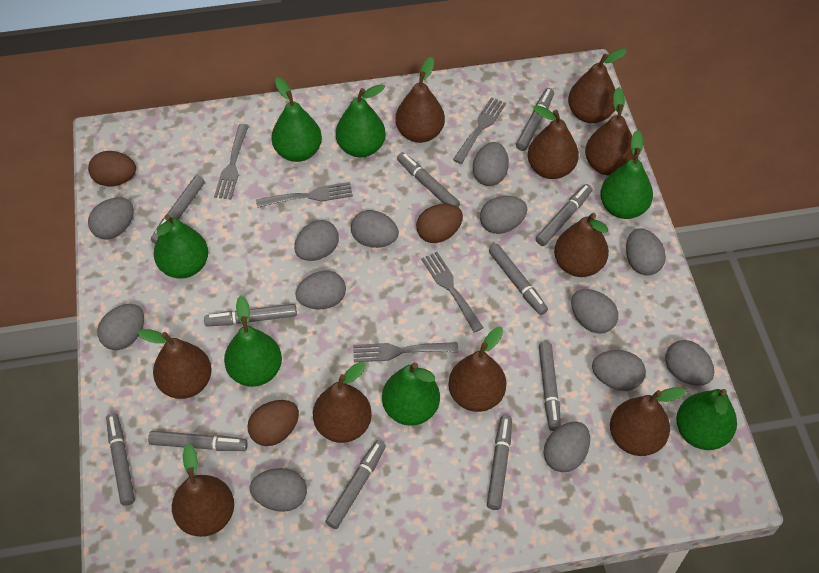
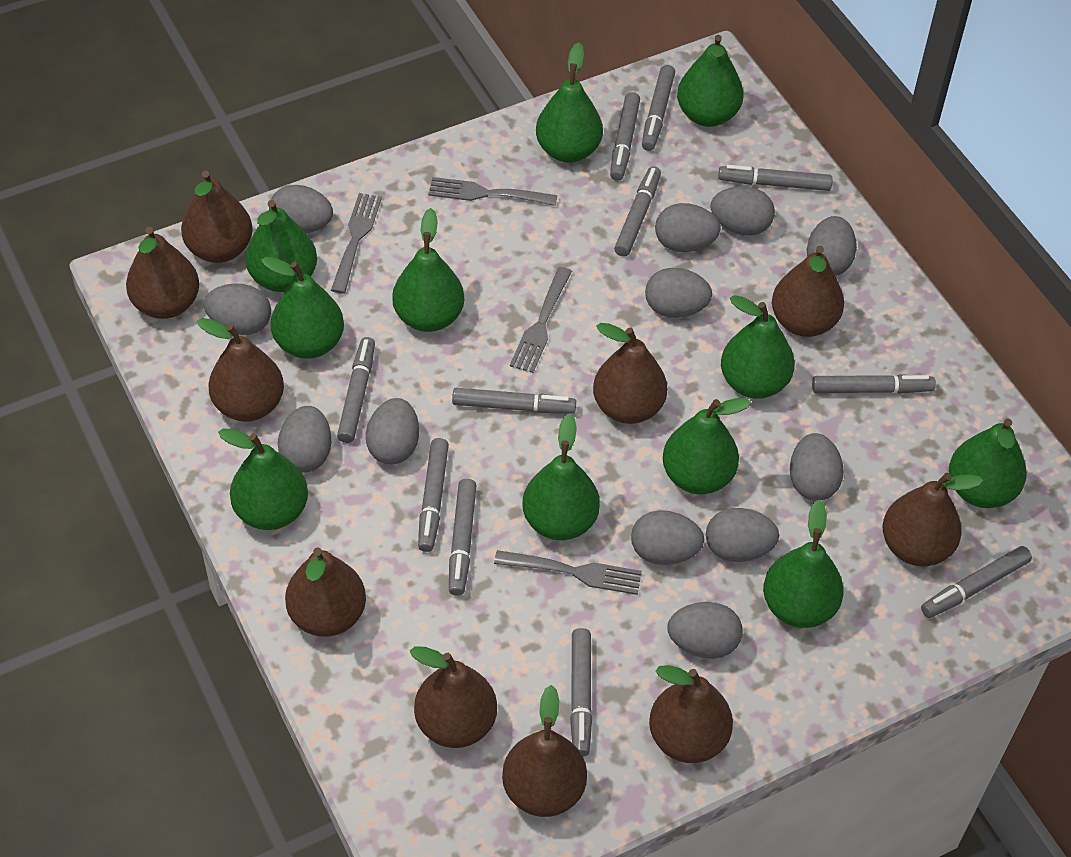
brown egg: 3 -> 0
green pear: 7 -> 11
grey egg: 13 -> 12
grey fork: 5 -> 4

